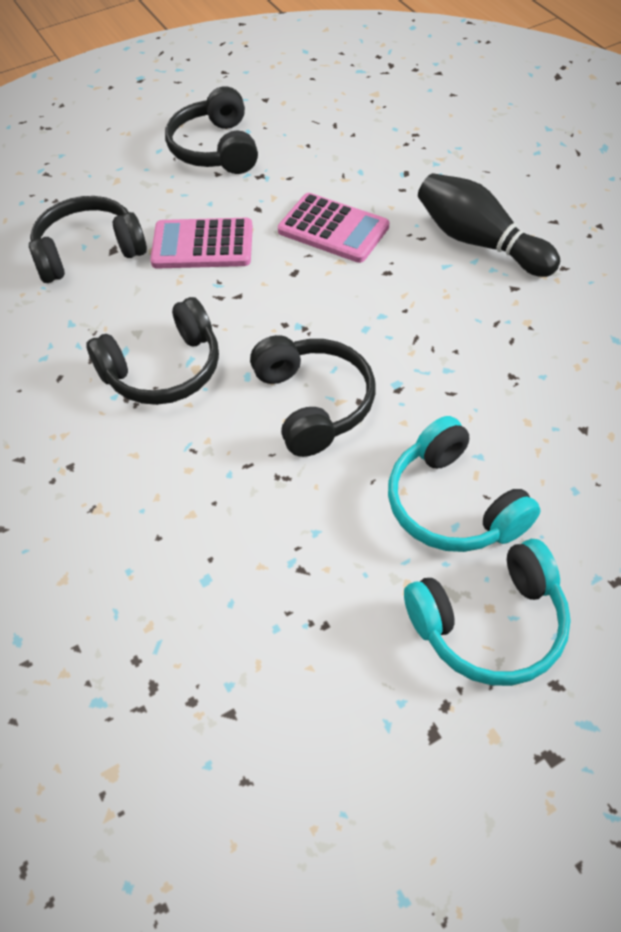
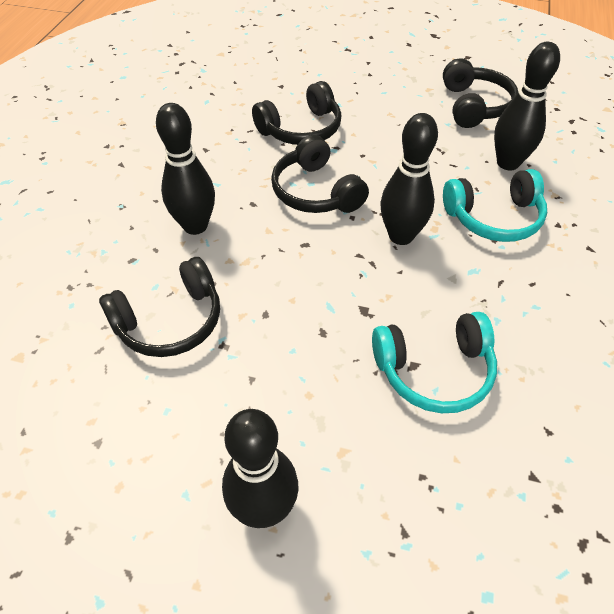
black bowling pin: 1 -> 4
pink calculator: 2 -> 0

